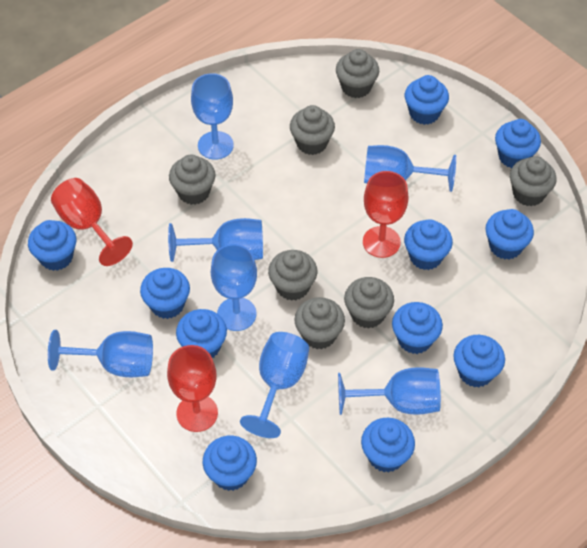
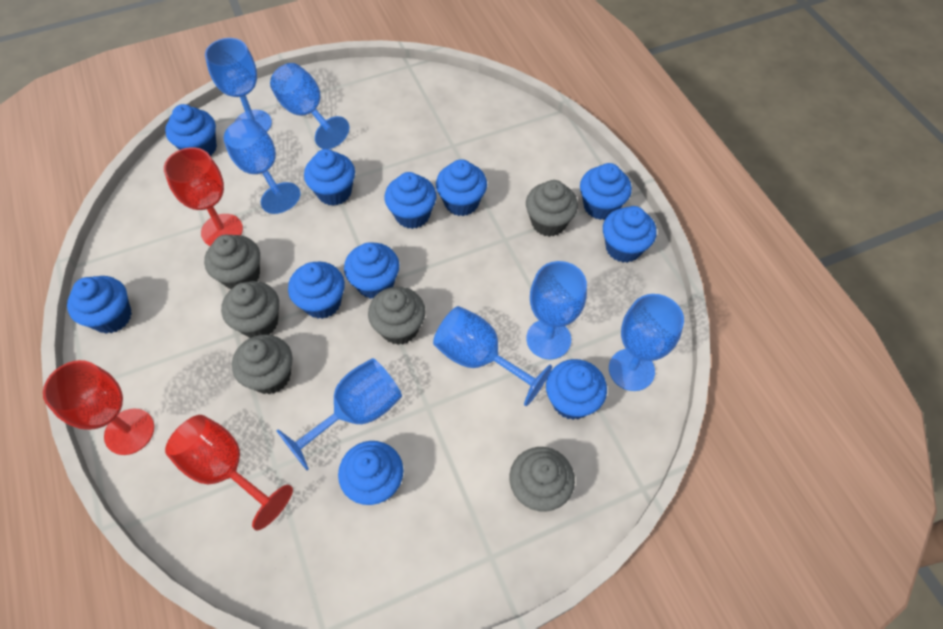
grey cupcake: 7 -> 6

